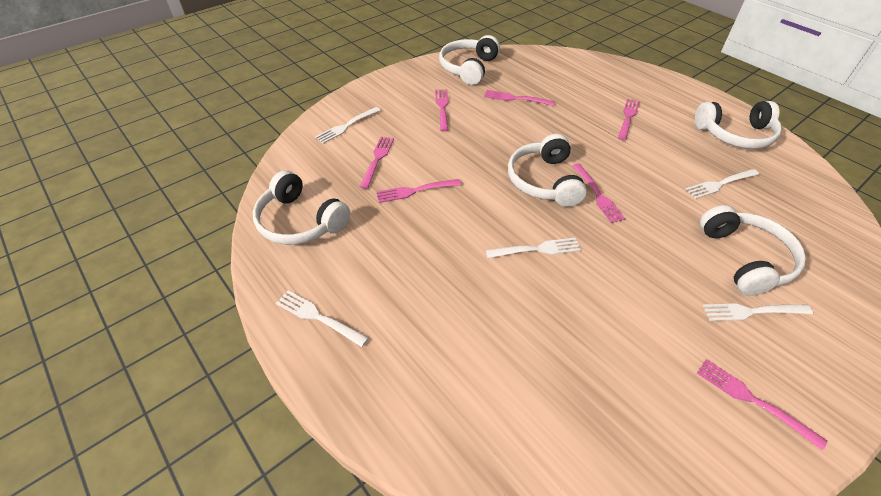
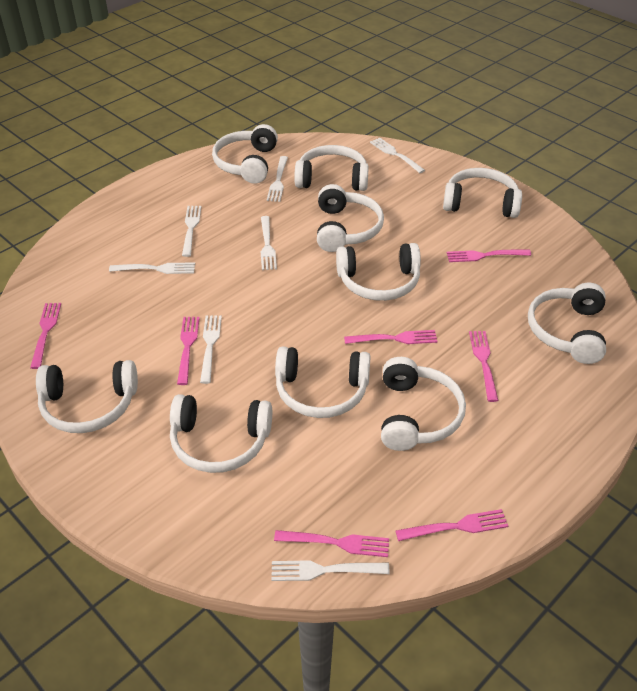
white fork: 5 -> 7
white headphones: 5 -> 10

